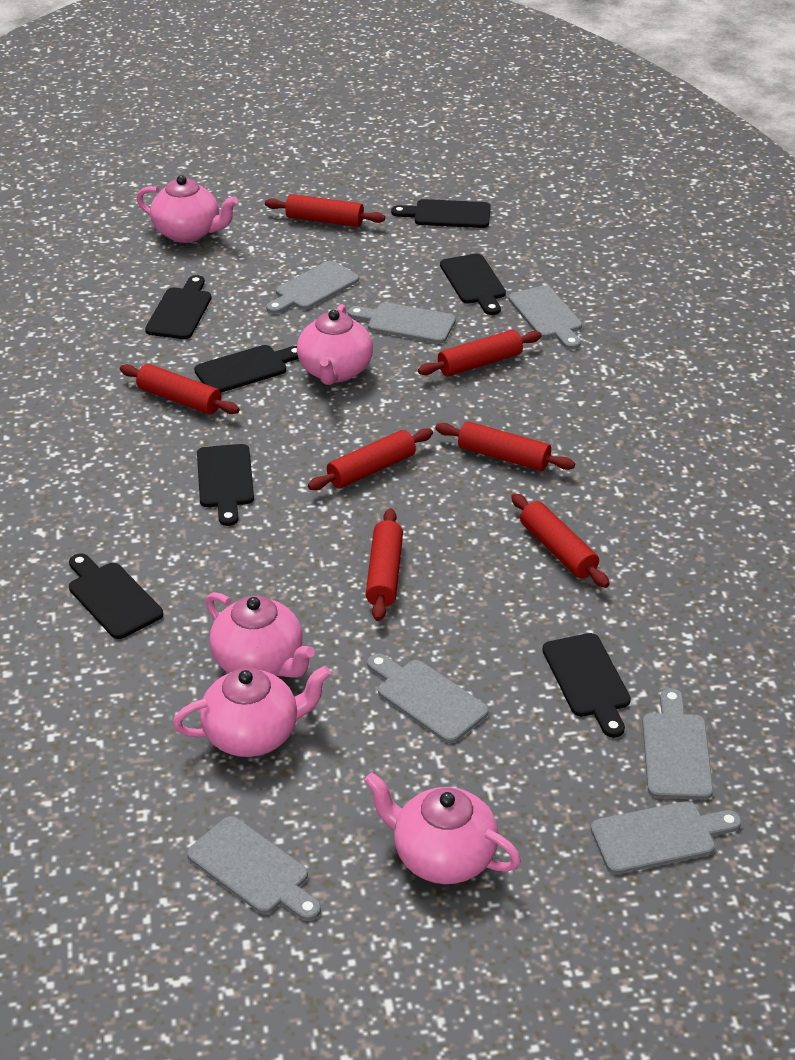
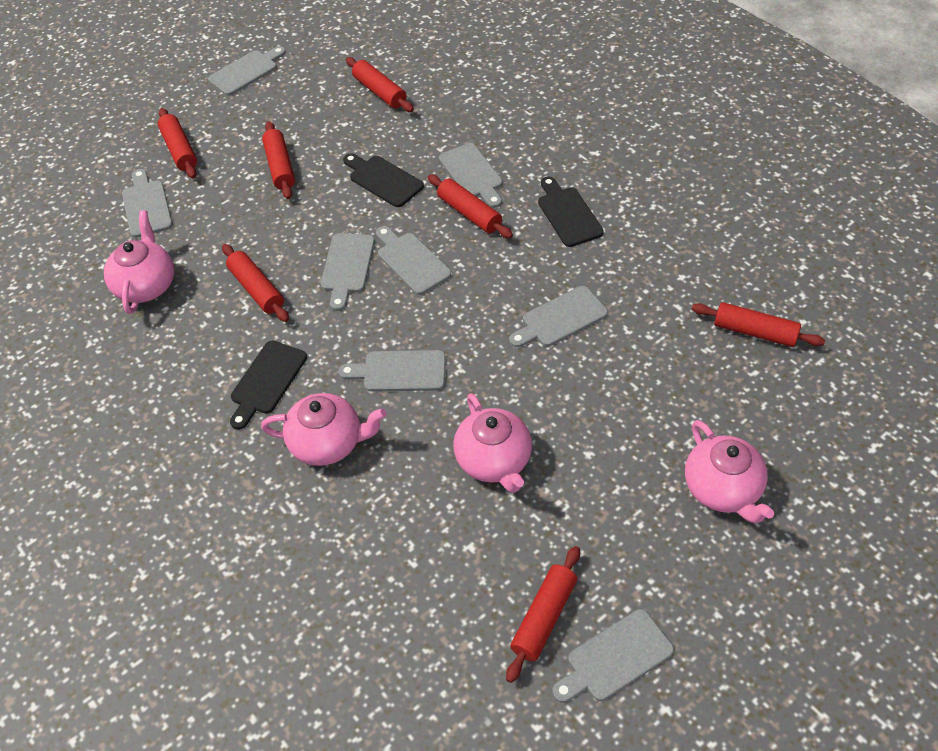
black cutting board: 7 -> 3
grey cutting board: 7 -> 8
pink teapot: 5 -> 4

